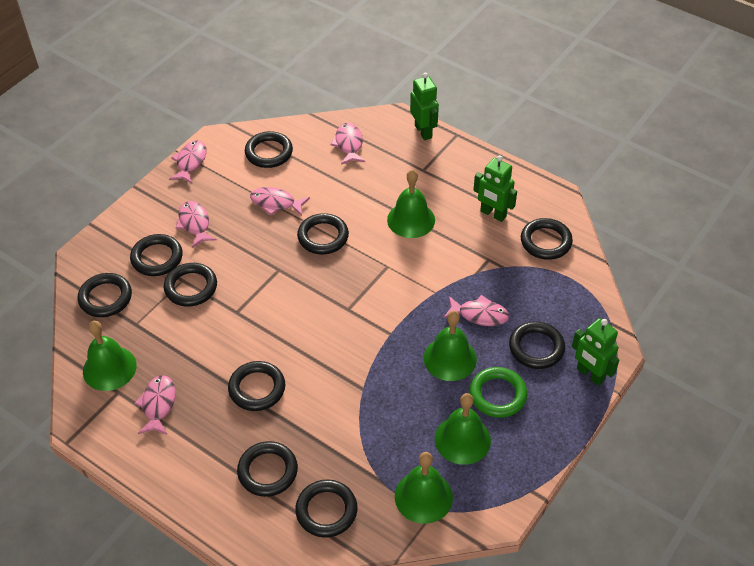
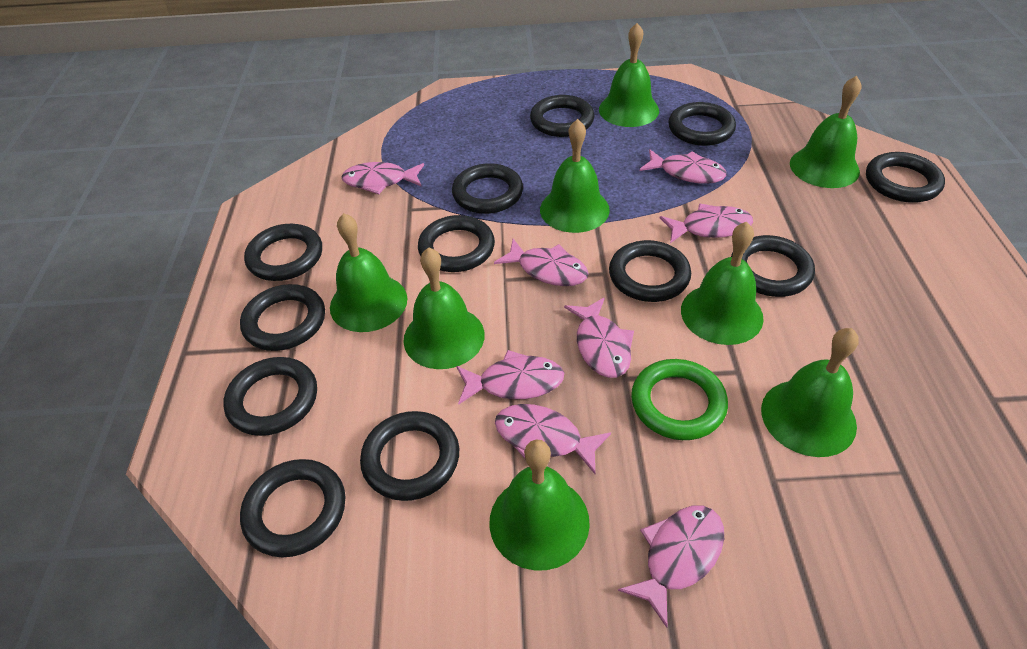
black ring: 10 -> 12
green bell: 5 -> 8
green robot: 3 -> 0
pink fish: 6 -> 8

